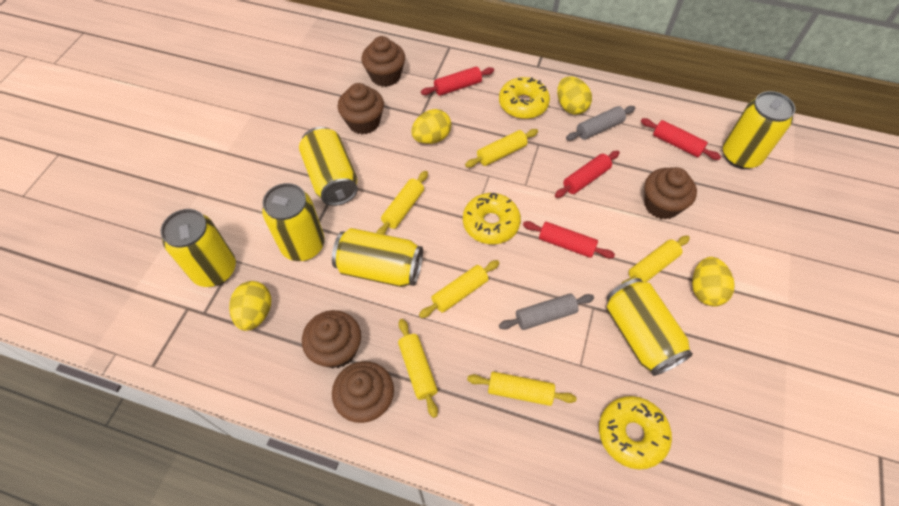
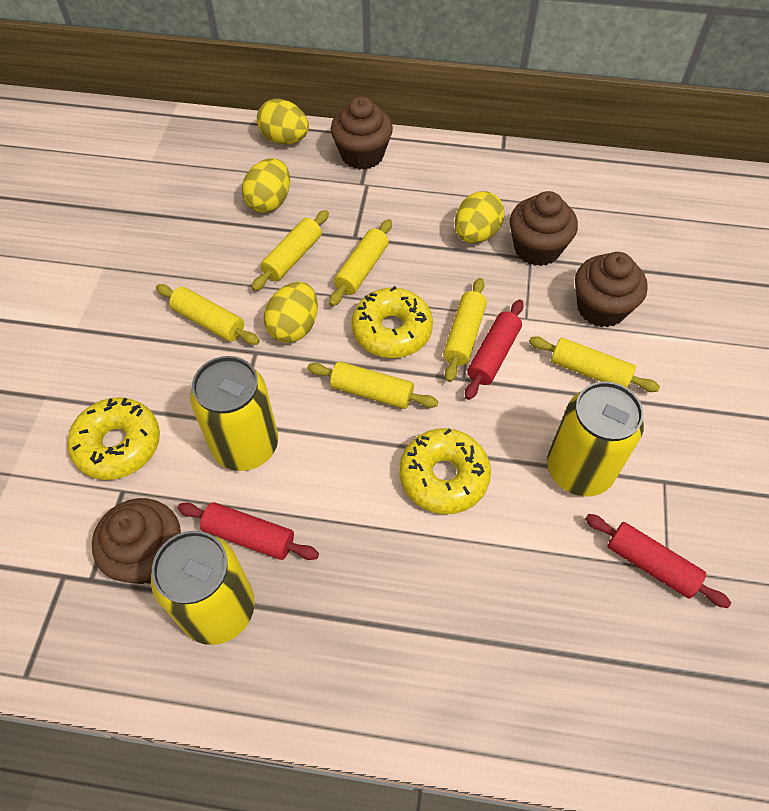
brown cupcake: 5 -> 4
grey rolling pin: 2 -> 0
red rolling pin: 4 -> 3
yellow can: 6 -> 3

